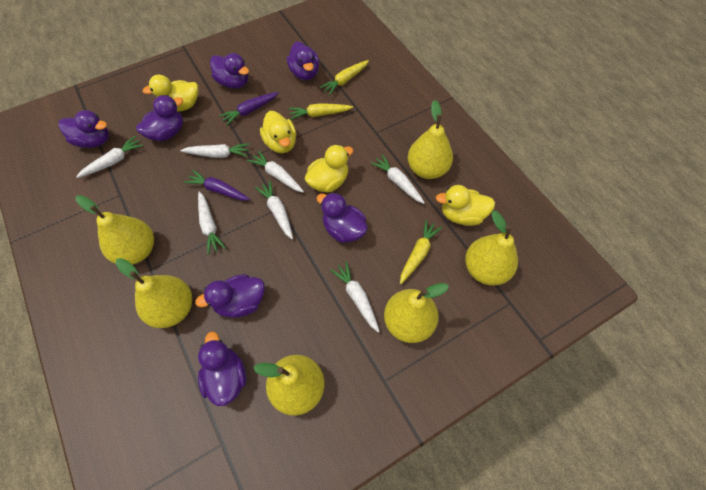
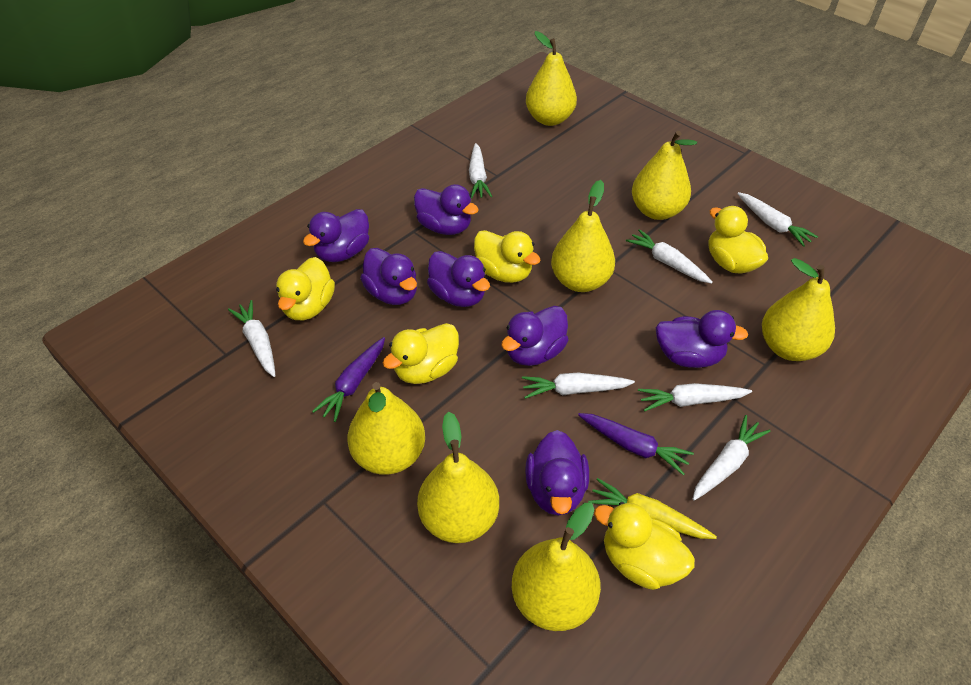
yellow carrot: 3 -> 1
yellow duck: 4 -> 5
yellow pear: 6 -> 7

